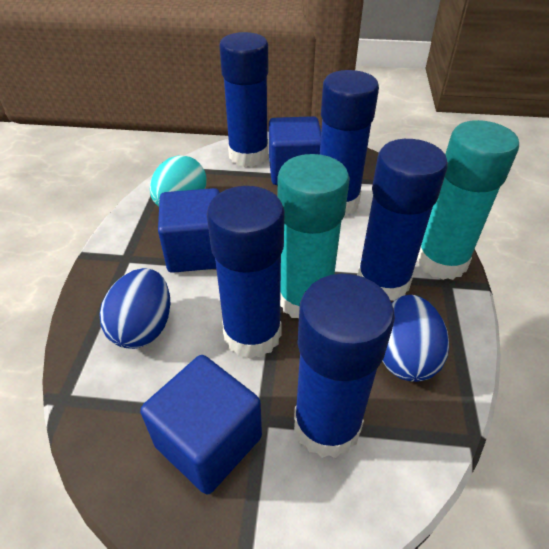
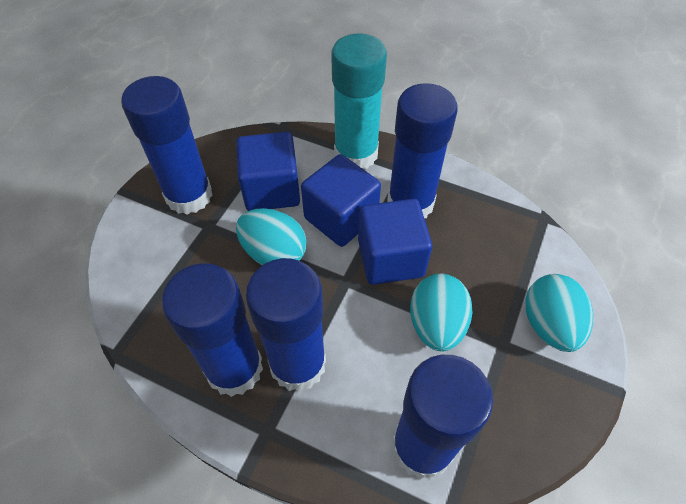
blue egg: 2 -> 0
turquoise egg: 1 -> 3
turquoise glue stick: 2 -> 1

